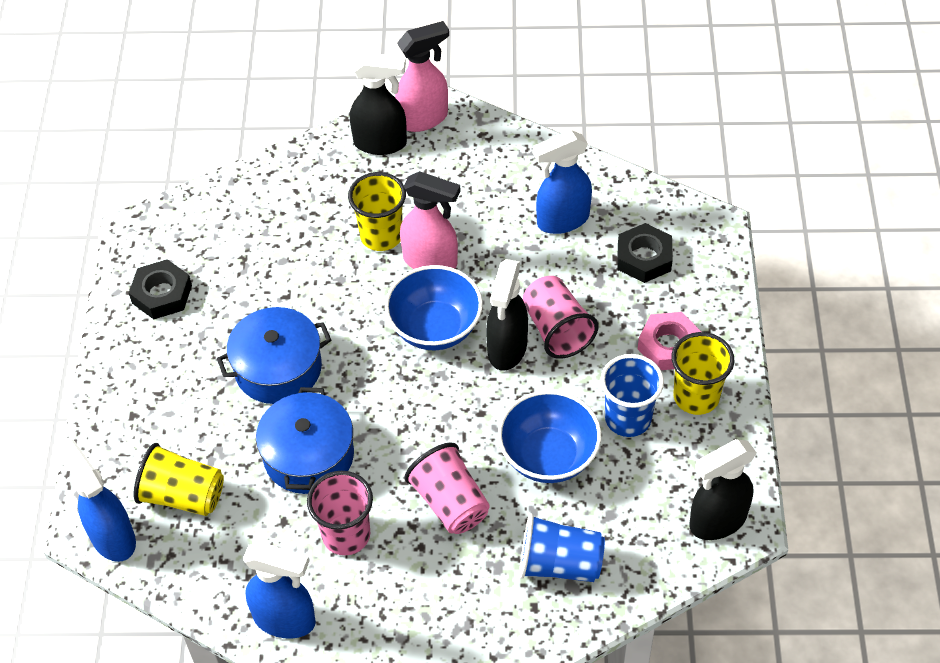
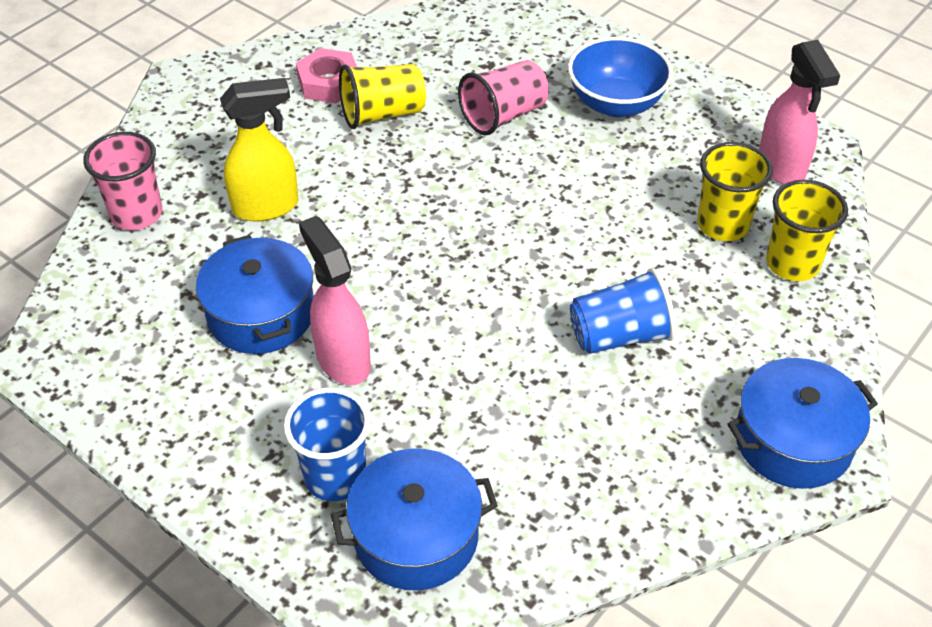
black nut: 2 -> 0
black spray bottle: 3 -> 0
blue bowl: 2 -> 1
blue pot: 2 -> 3
blue spray bottle: 3 -> 0
pink cup: 3 -> 2
yellow spray bottle: 0 -> 1

